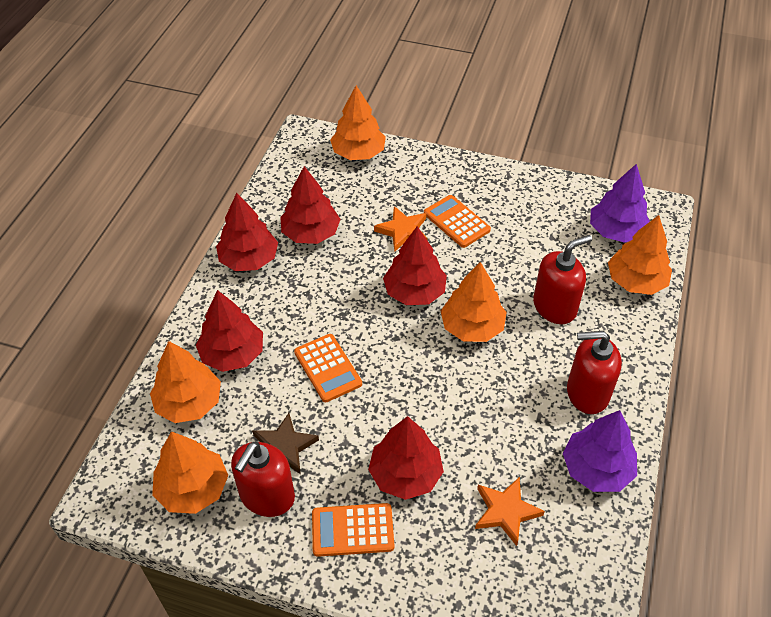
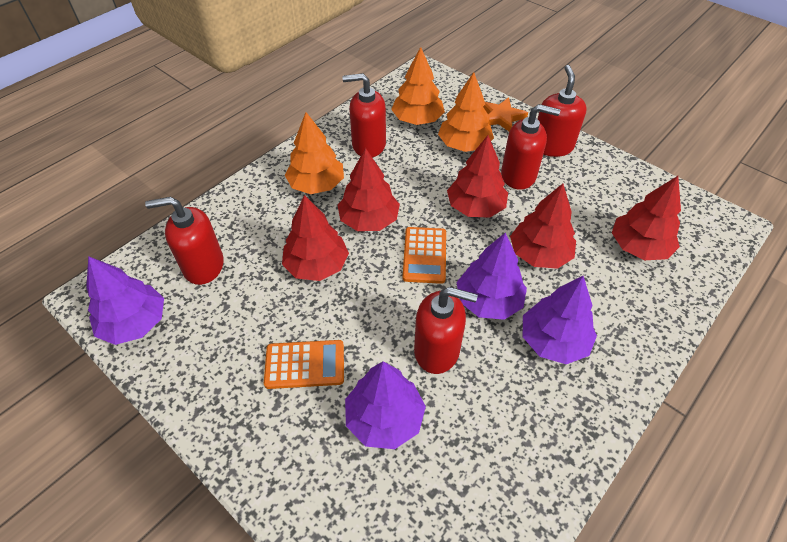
brown star: 1 -> 0
orange calculator: 3 -> 2
orange star: 2 -> 1
orange tree: 5 -> 3
purple tree: 2 -> 4
red soap dispenser: 3 -> 5

